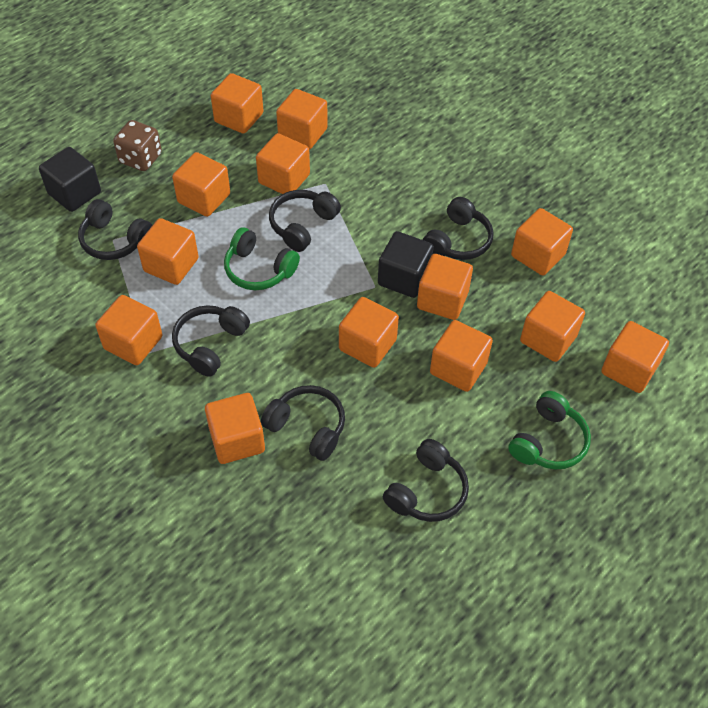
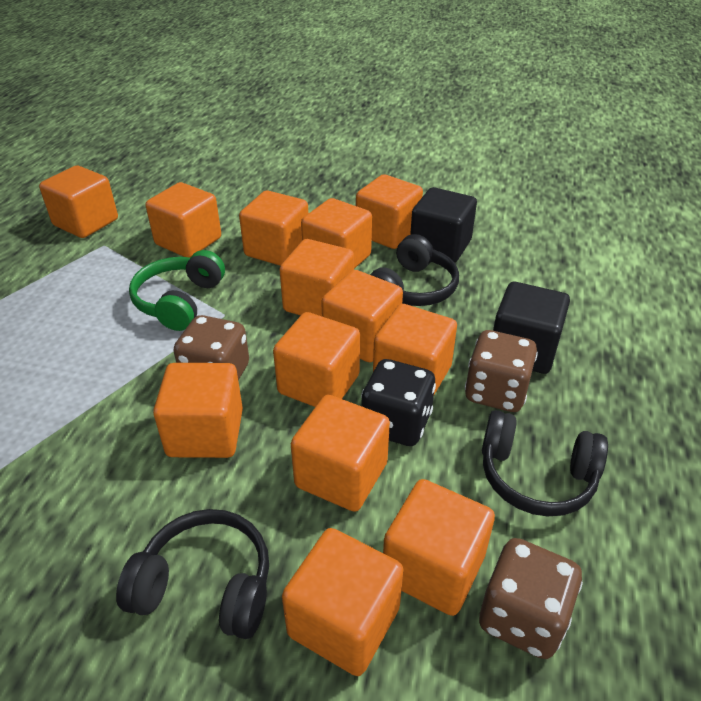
black dice: 0 -> 1
black headphones: 6 -> 3
brown dice: 1 -> 3
green headphones: 2 -> 1

